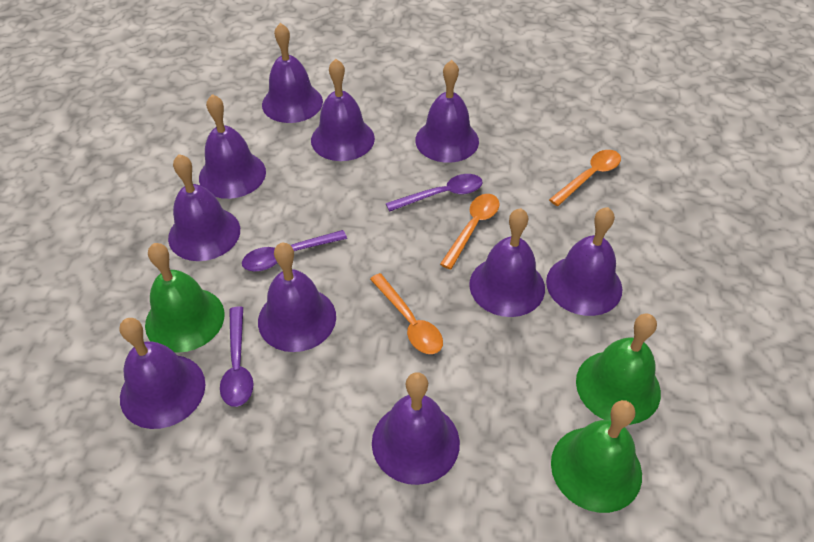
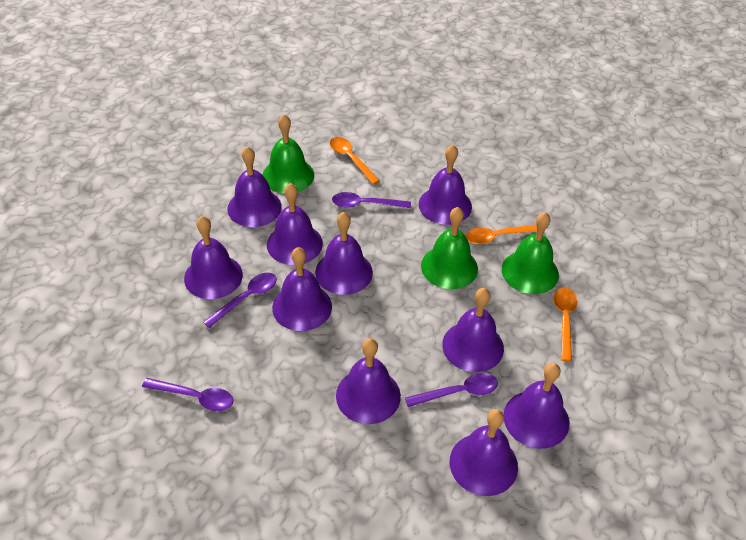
purple spoon: 3 -> 4

